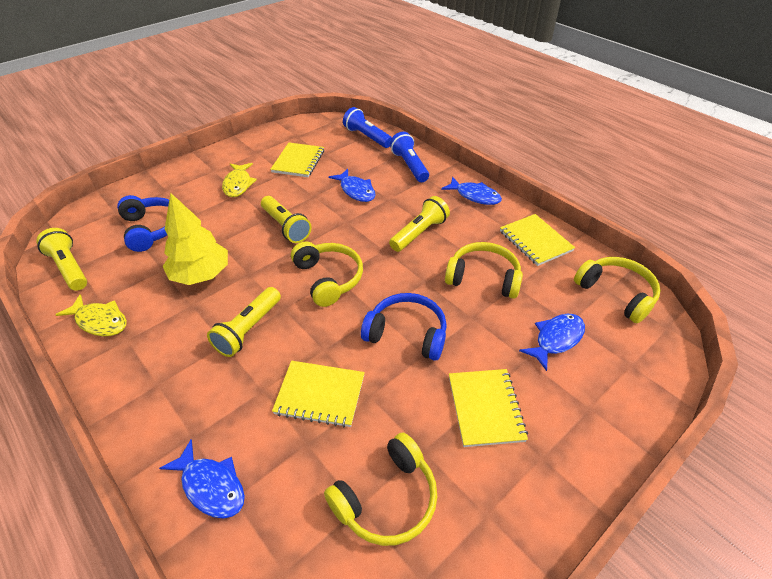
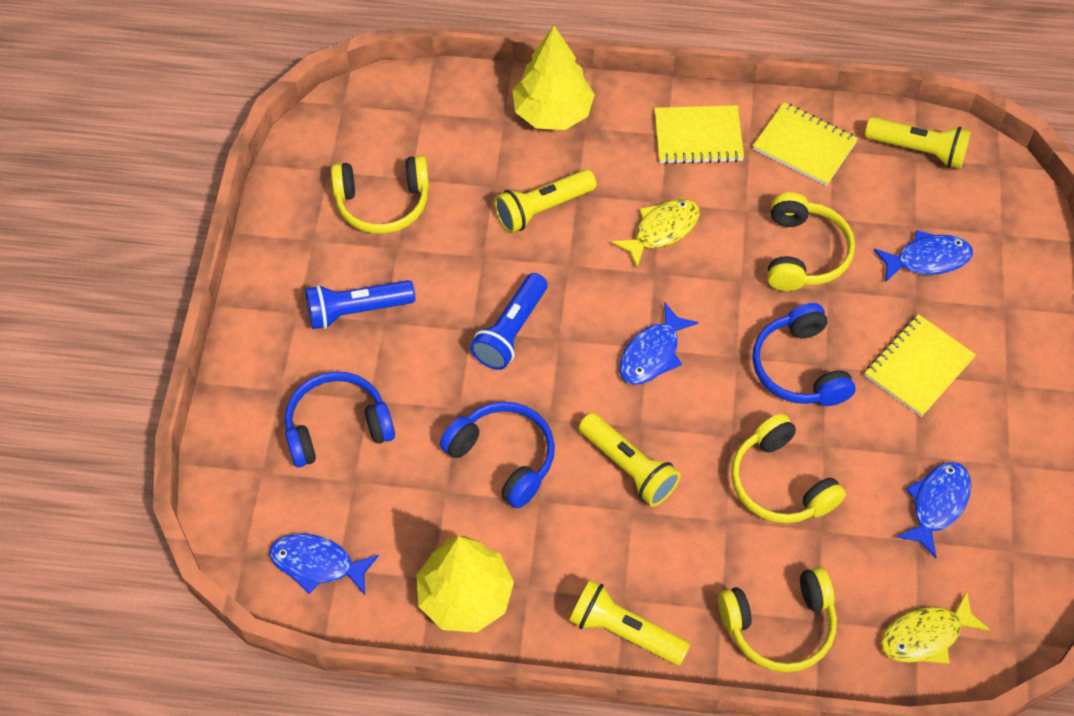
blue headphones: 2 -> 3
yellow notebook: 4 -> 3
yellow tree: 1 -> 2

